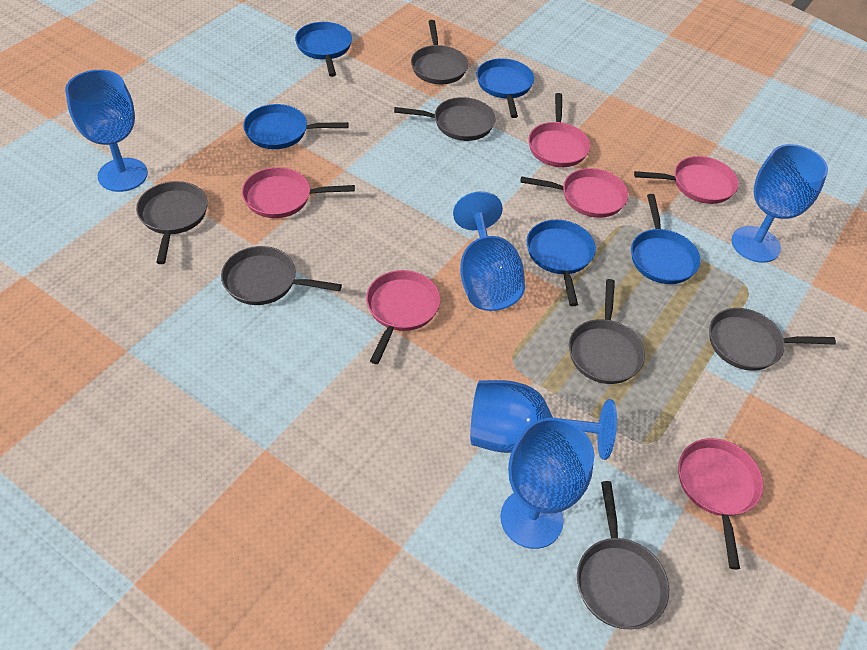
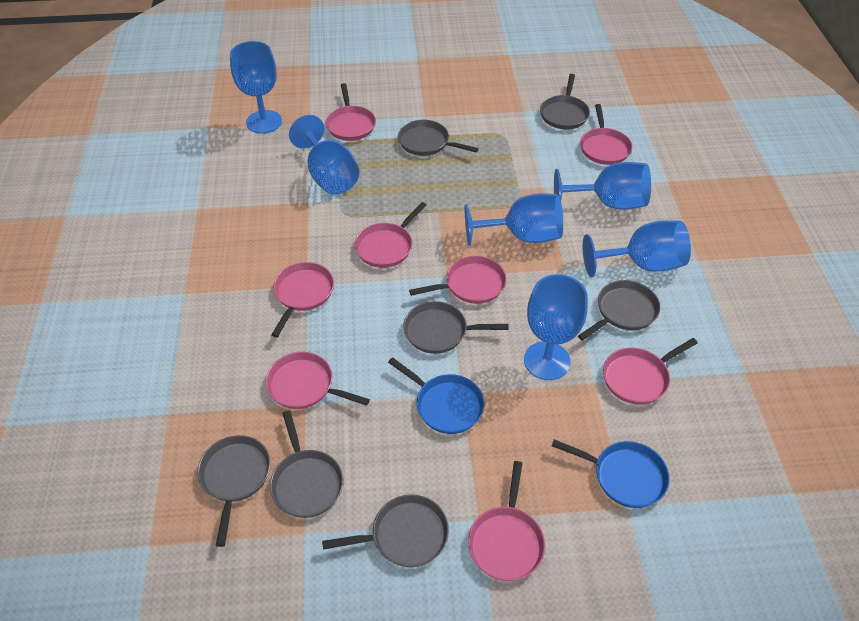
blue goblet: 5 -> 6
blue pan: 5 -> 2
pink pan: 6 -> 8

